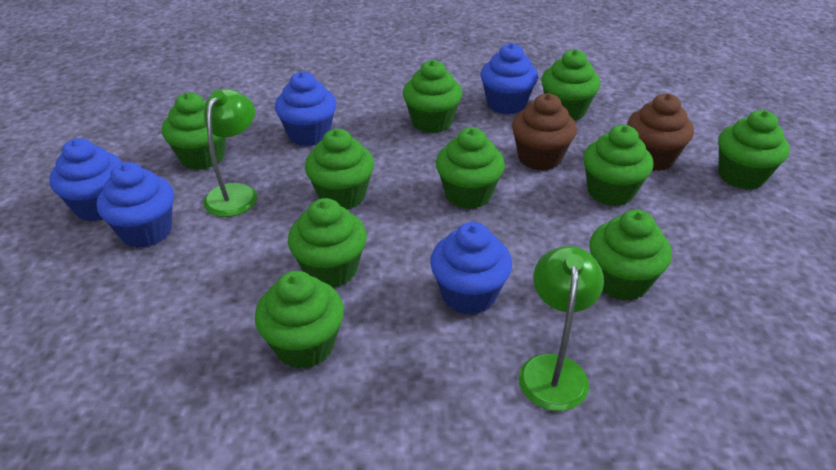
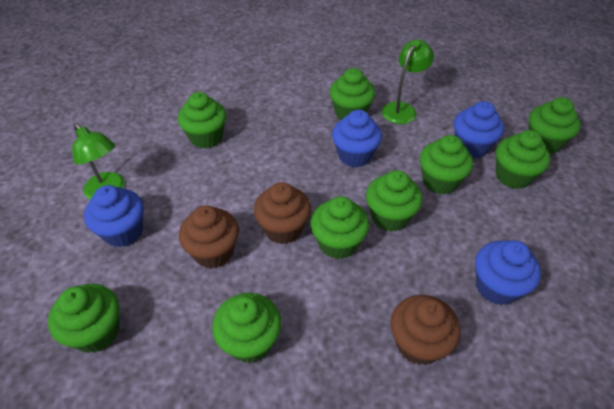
blue cupcake: 5 -> 4
brown cupcake: 2 -> 3
green cupcake: 10 -> 9

